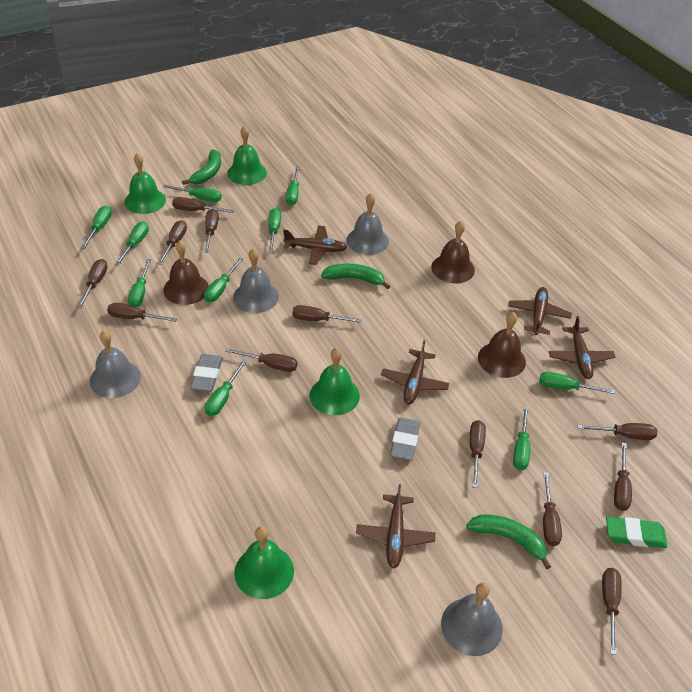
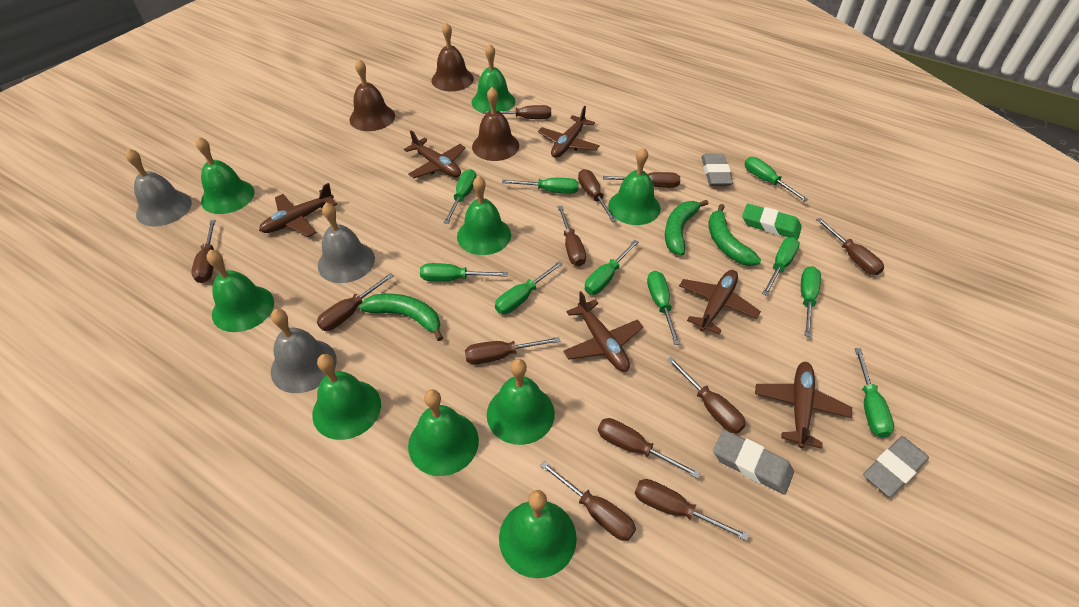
brown plane: 5 -> 6
green bell: 4 -> 9
grey bell: 4 -> 3
grey eraser: 2 -> 3

